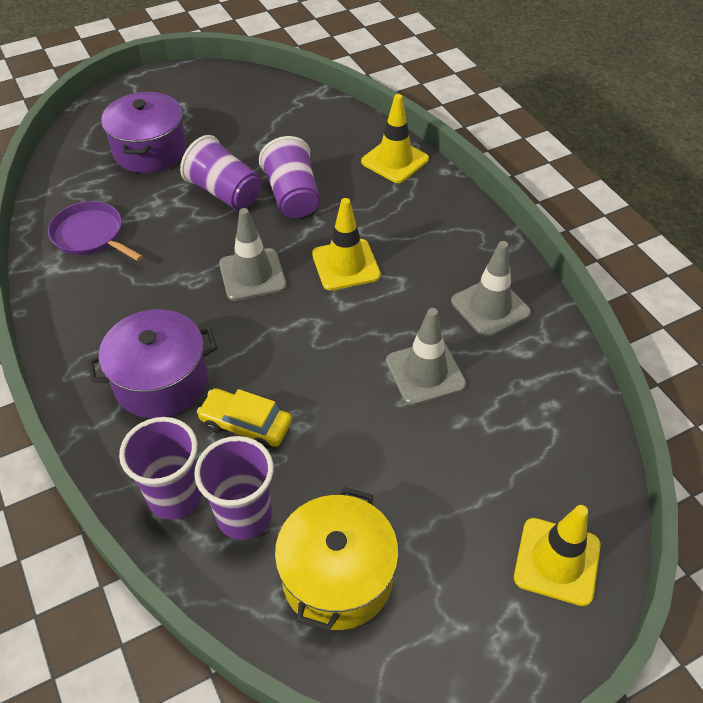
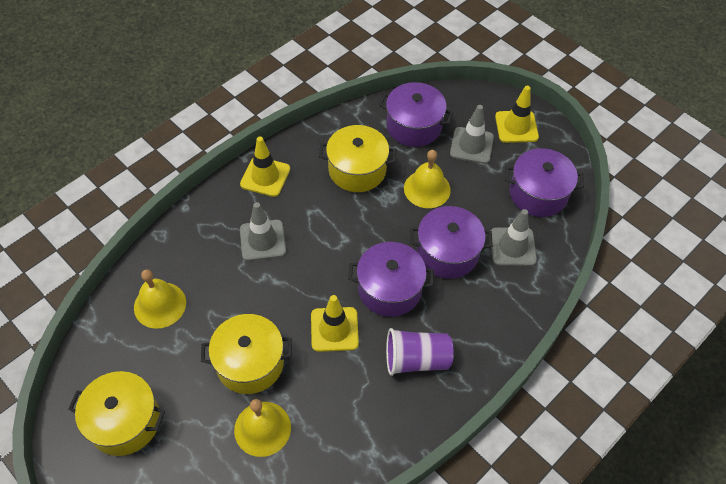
purple cup: 4 -> 1
purple pan: 1 -> 0
purple pot: 2 -> 4
yellow bell: 0 -> 3
yellow car: 1 -> 0
yellow pot: 1 -> 3

